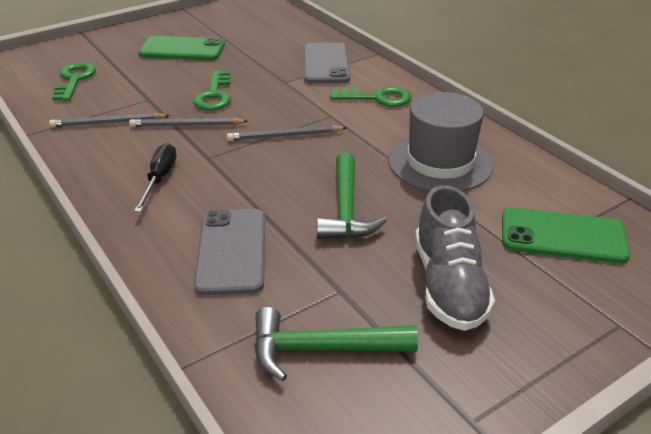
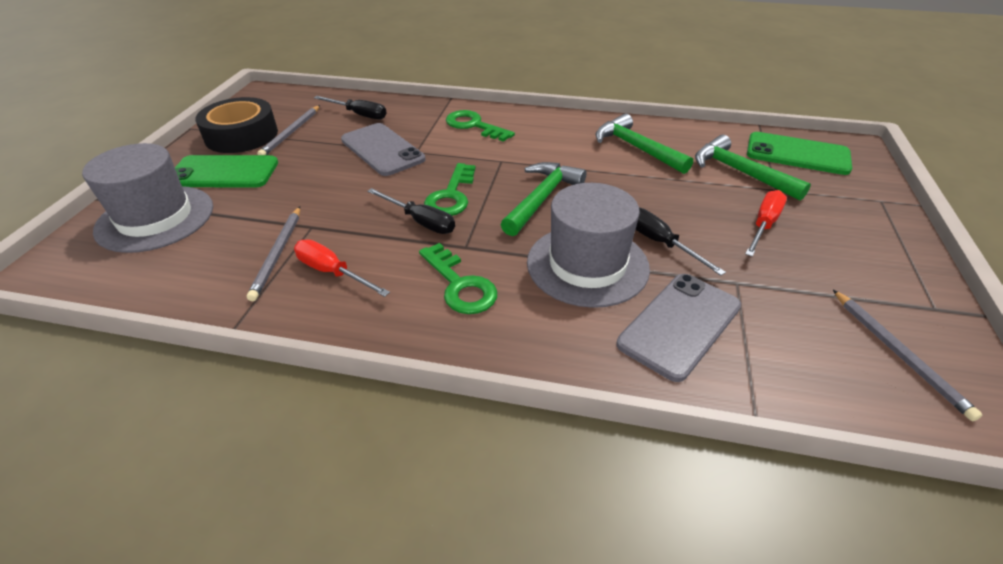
black screwdriver: 1 -> 3
black tape: 0 -> 1
green hammer: 2 -> 3
grey hat: 1 -> 2
grey shoe: 1 -> 0
red screwdriver: 0 -> 2

